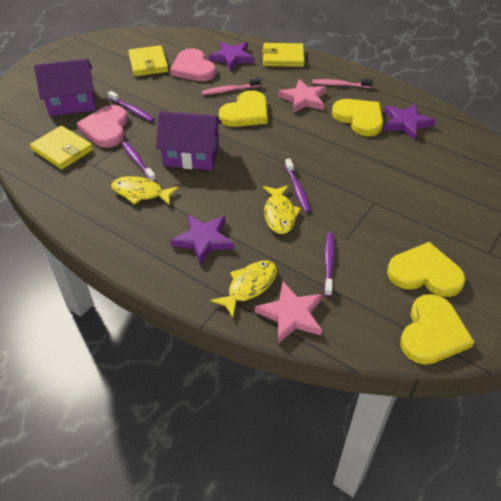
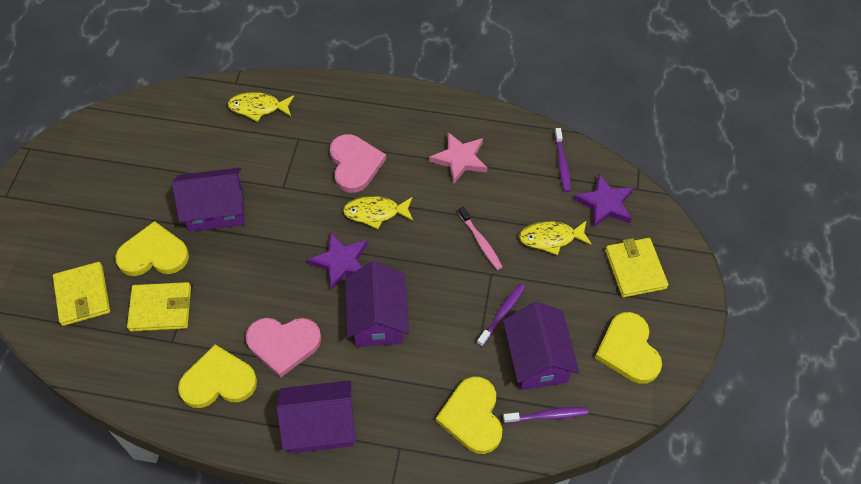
pink star: 2 -> 1
pink toothbrush: 2 -> 1
purple house: 2 -> 4
purple star: 3 -> 2
purple toothbrush: 4 -> 3

